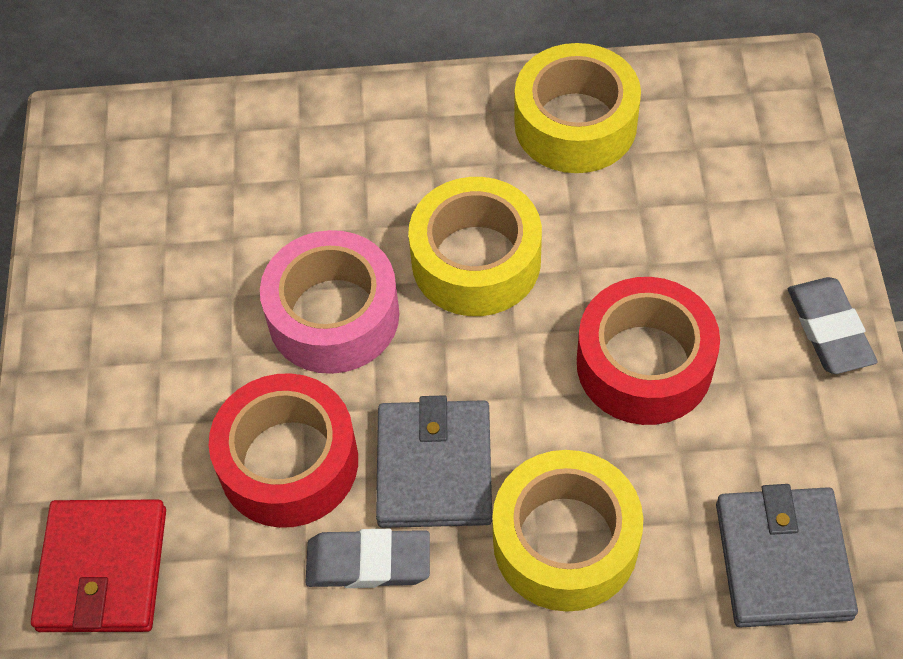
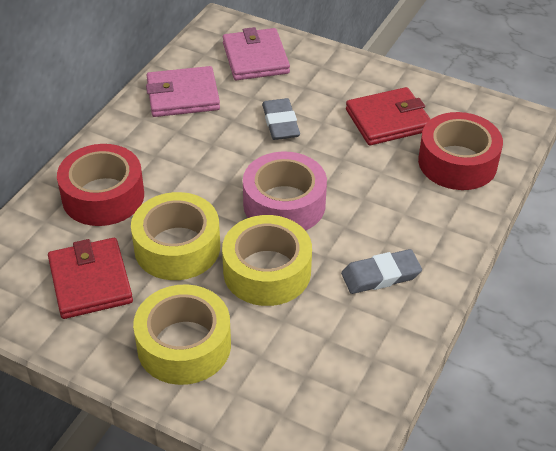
grey wallet: 2 -> 0
pink wallet: 0 -> 2
red wallet: 1 -> 2

